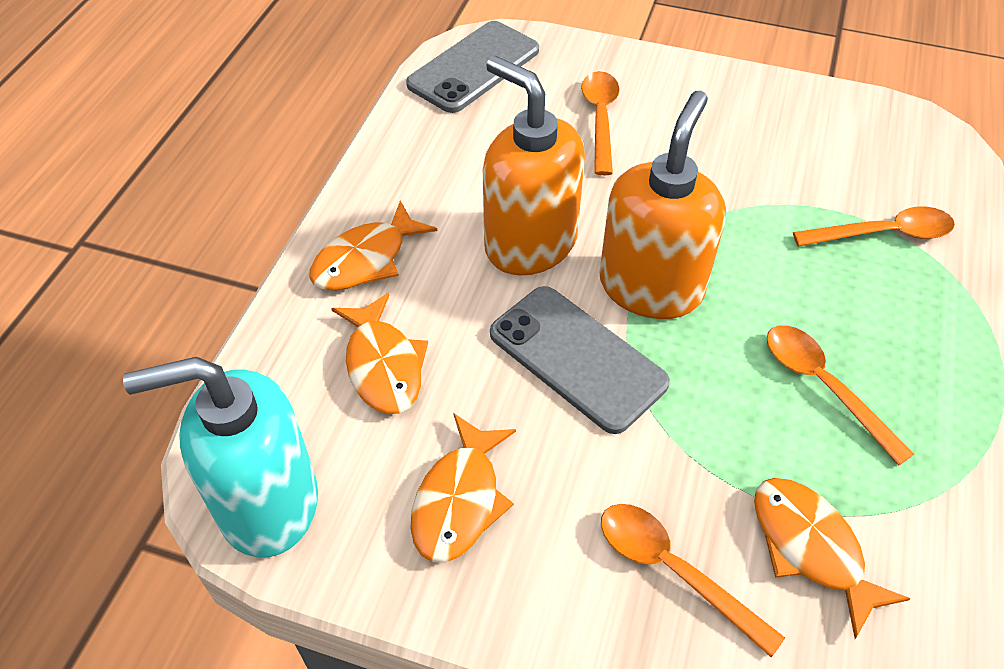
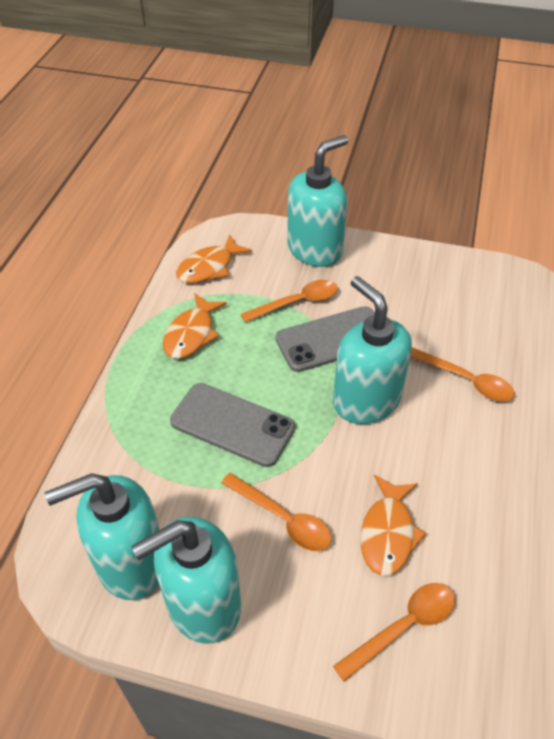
orange fish: 4 -> 3
orange soap dispenser: 2 -> 0
turquoise soap dispenser: 1 -> 4

